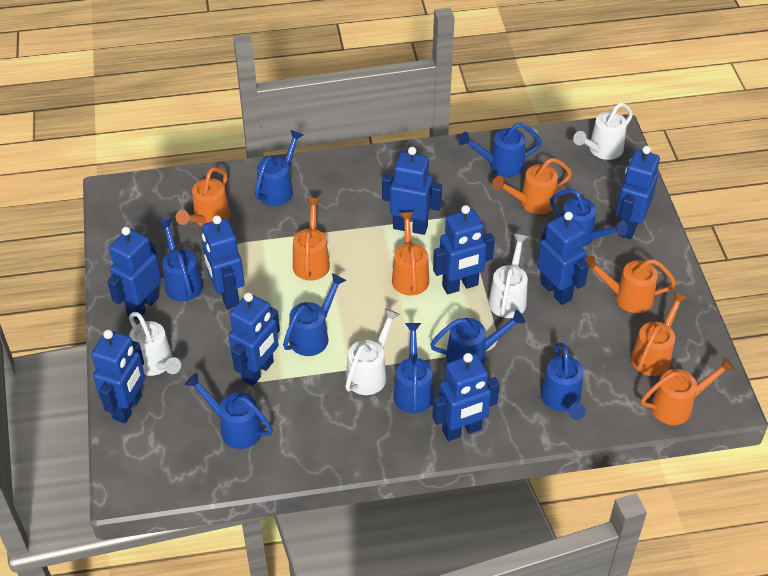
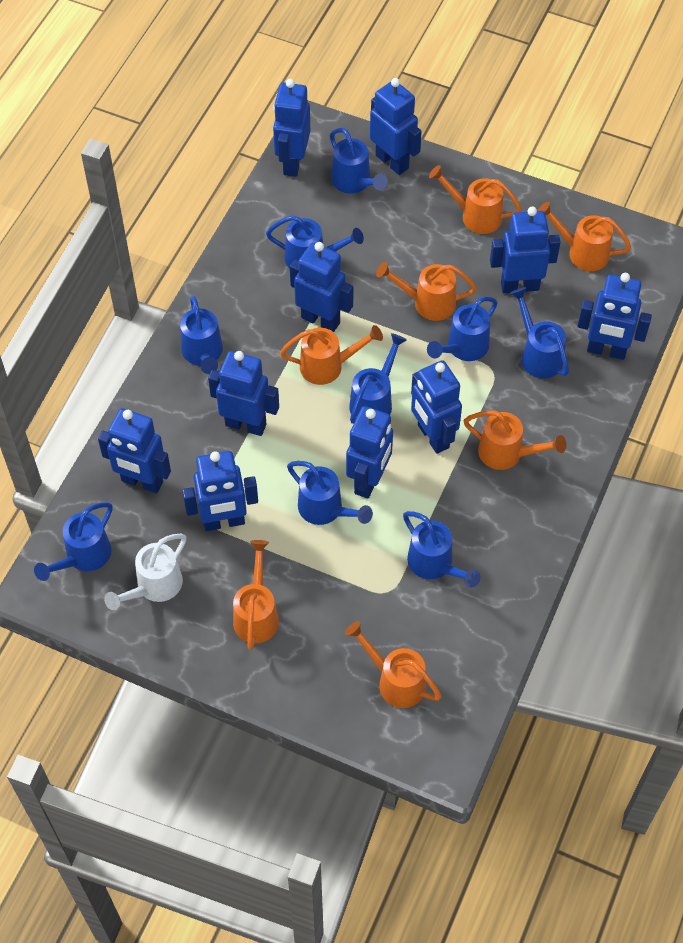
blue robot: 9 -> 10
white watering can: 4 -> 1

